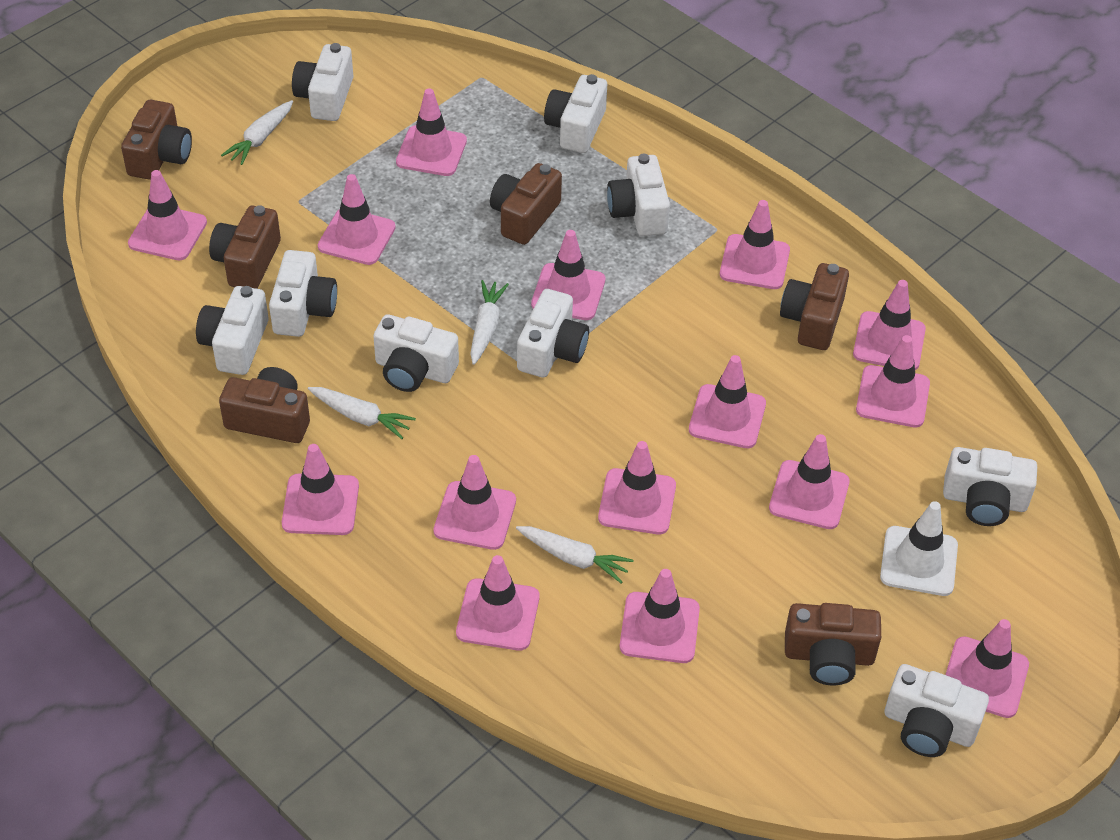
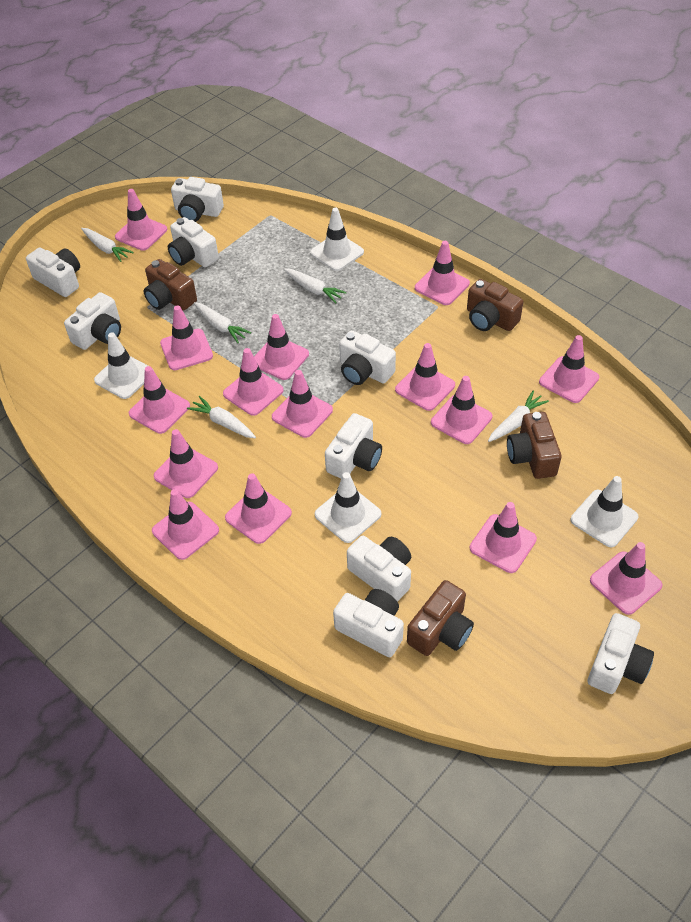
brown camera: 6 -> 4
white carrot: 4 -> 5
white traffic cone: 1 -> 4

